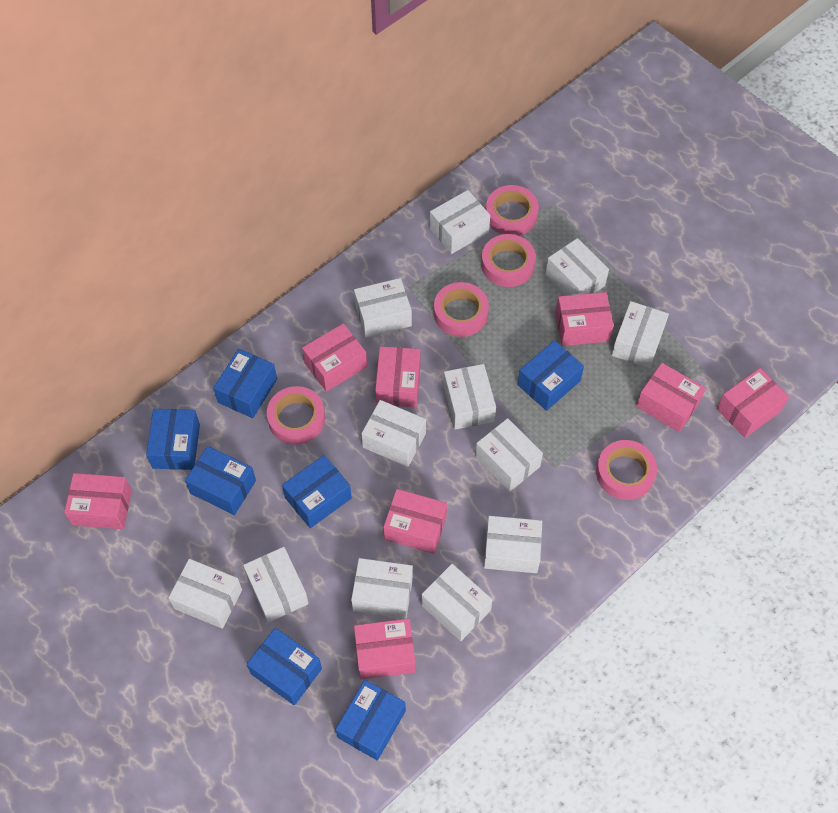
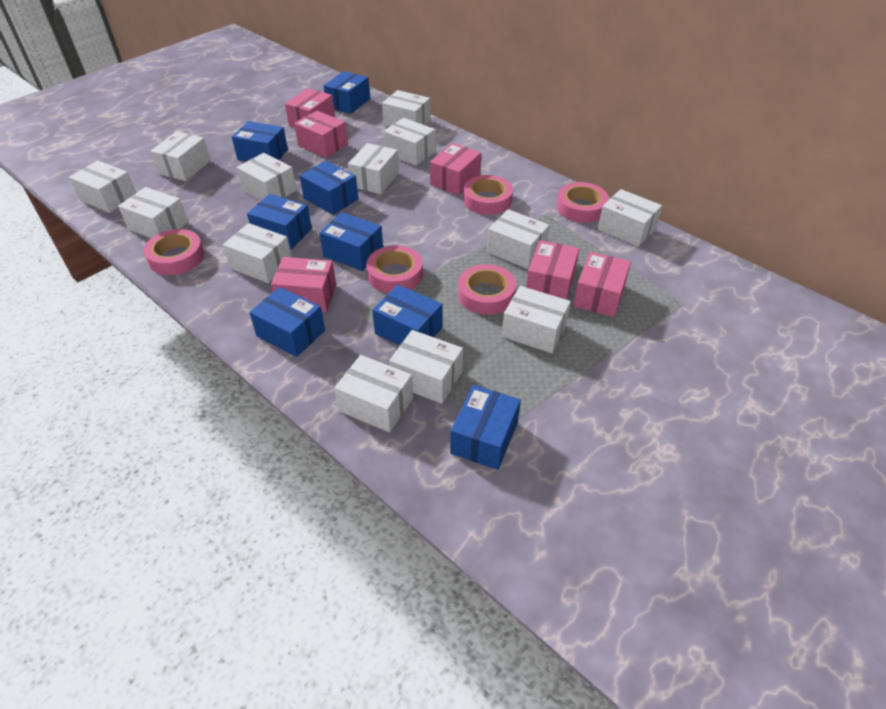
blue box: 7 -> 8
pink box: 8 -> 6
white box: 12 -> 13

